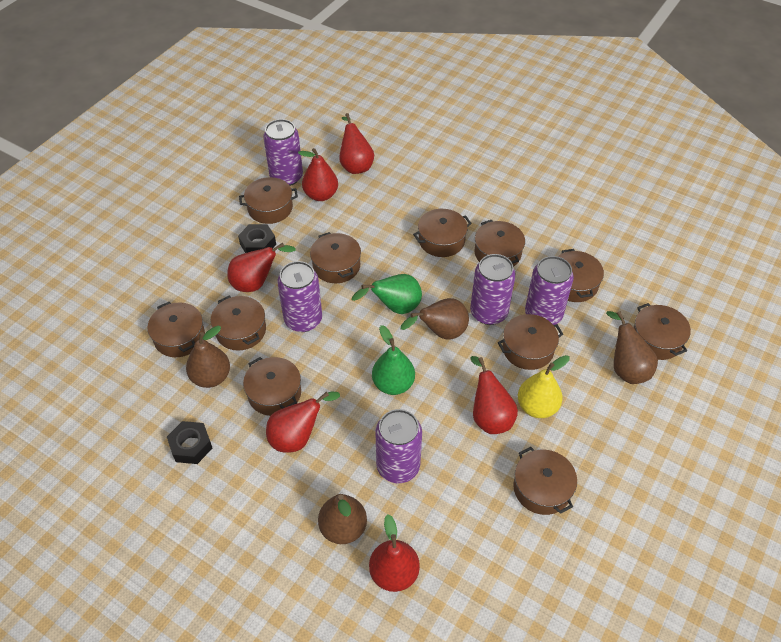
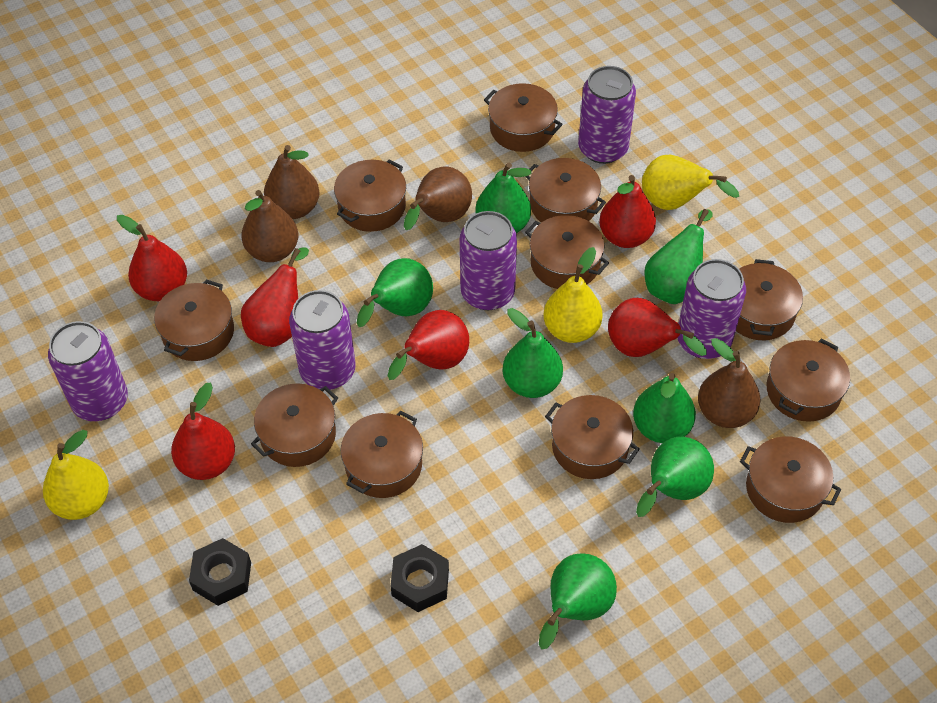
green pear: 2 -> 7
yellow pear: 1 -> 3

